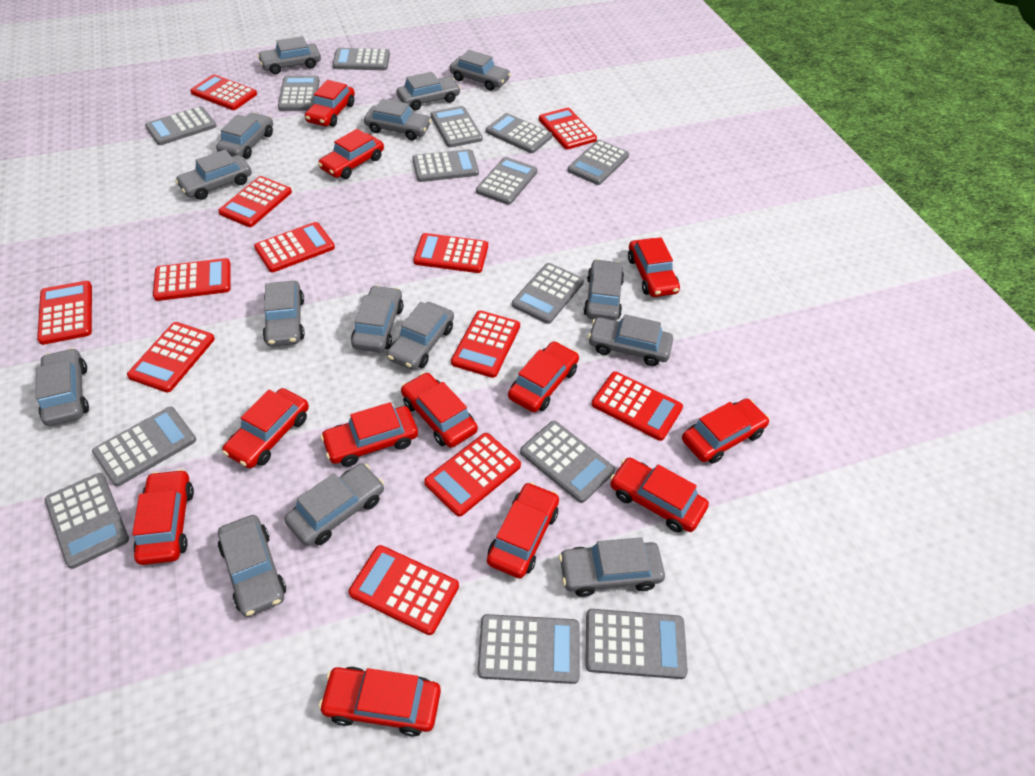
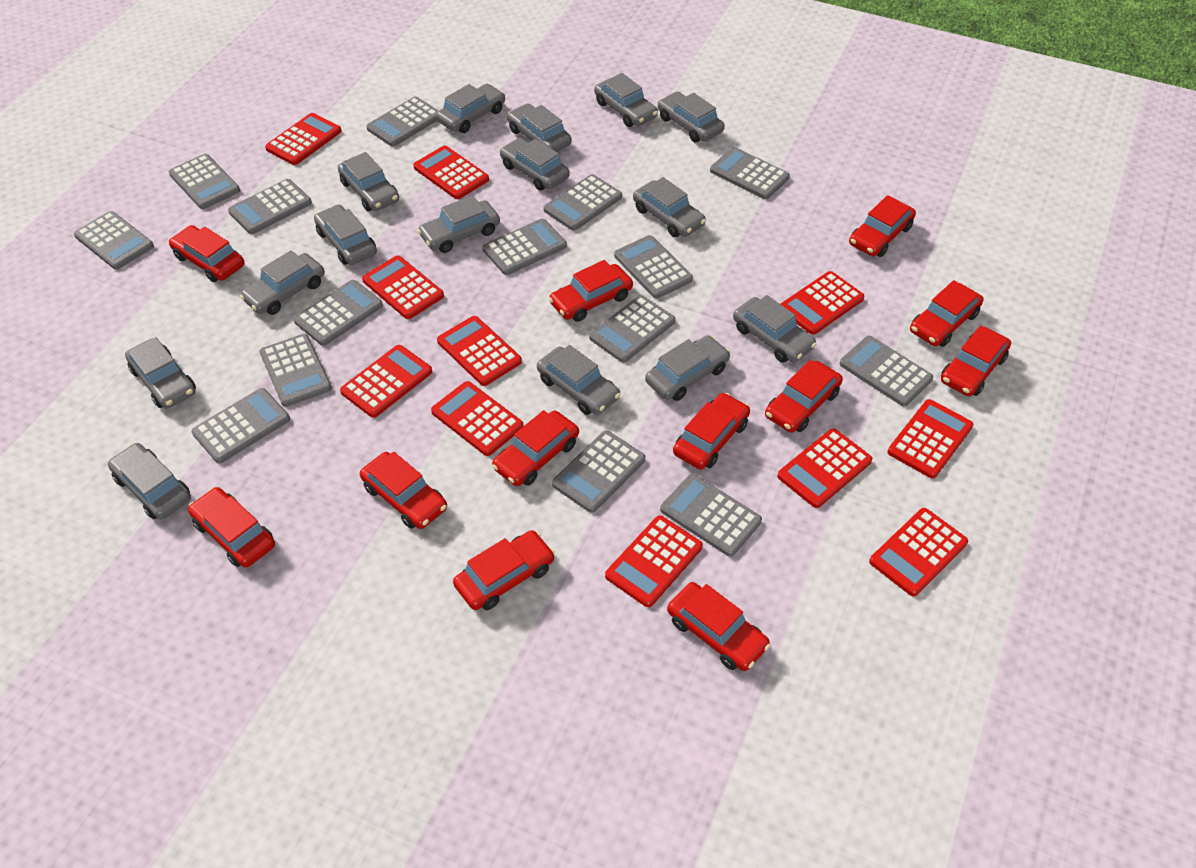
grey calculator: 14 -> 15
red calculator: 12 -> 11

